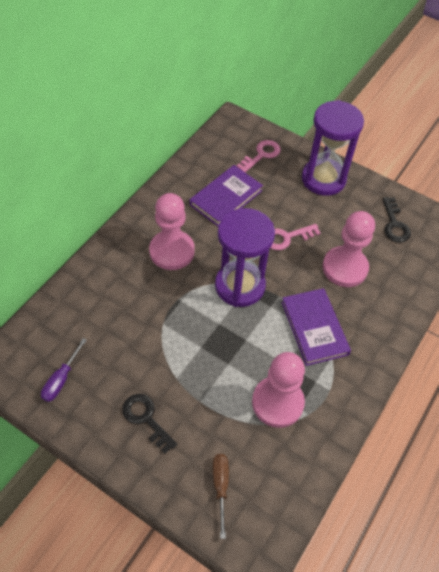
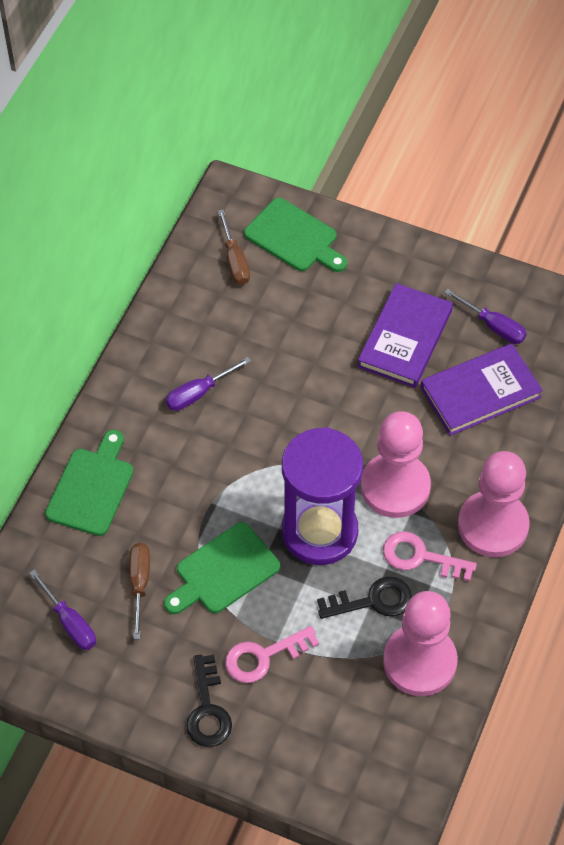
brown screwdriver: 1 -> 2
green cutting board: 0 -> 3
purple hourglass: 2 -> 1
purple screwdriver: 1 -> 3

